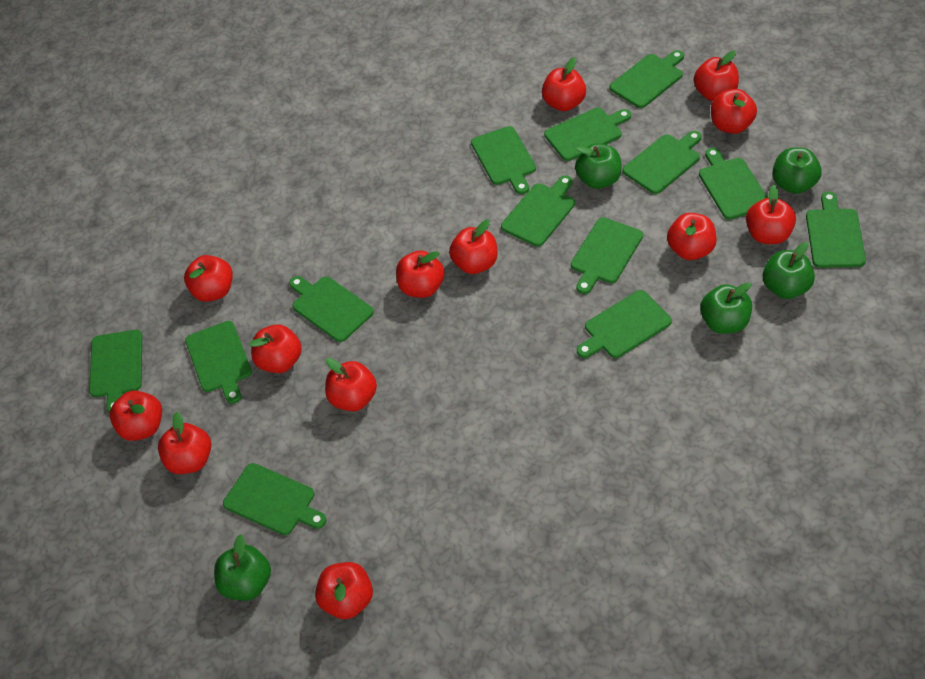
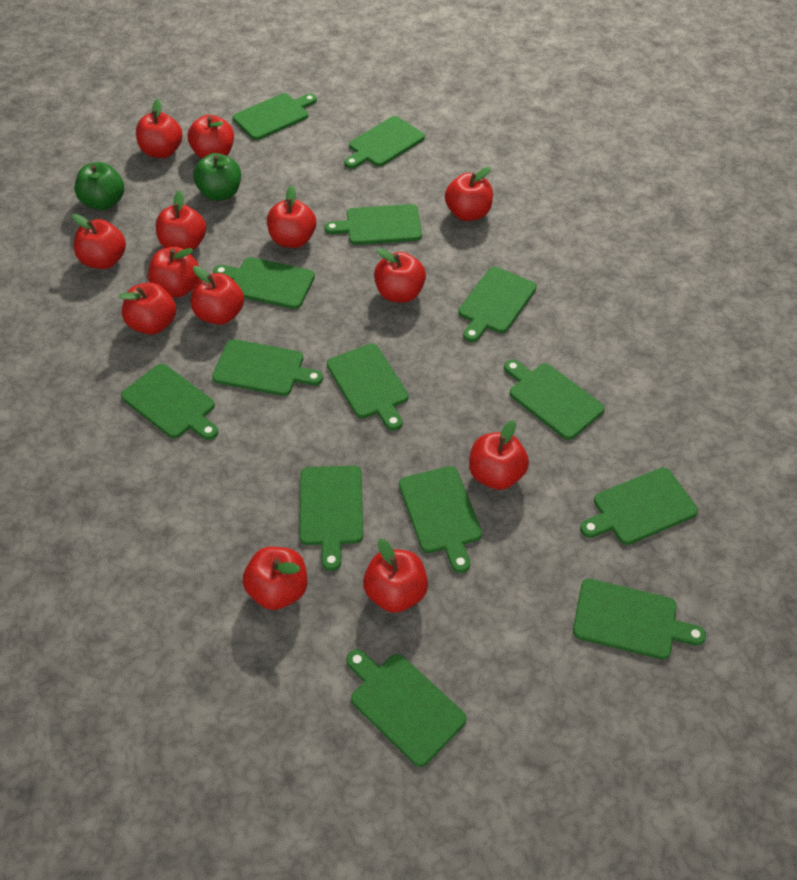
green apple: 5 -> 2
green cutting board: 13 -> 14

